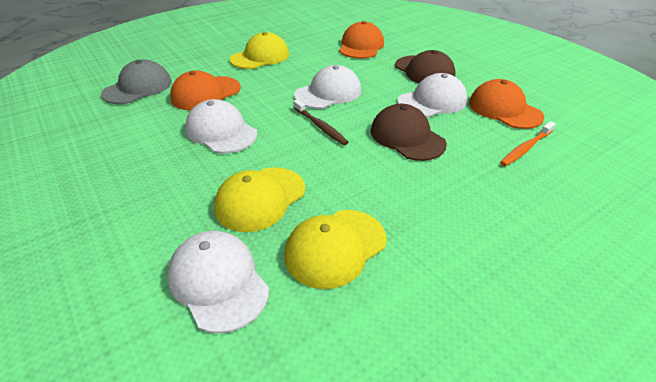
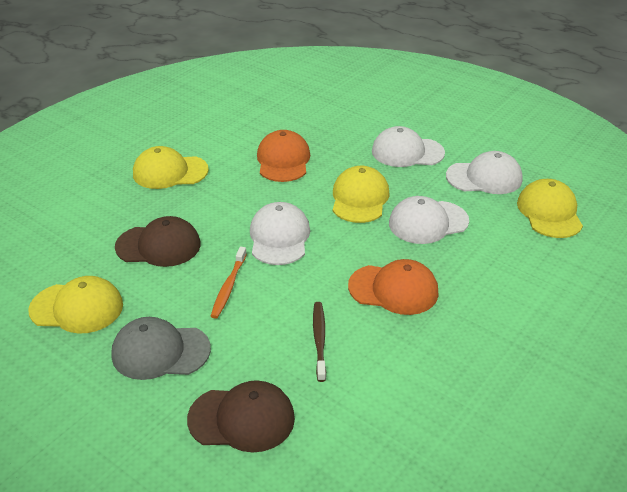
orange cap: 3 -> 2
yellow cap: 3 -> 4

